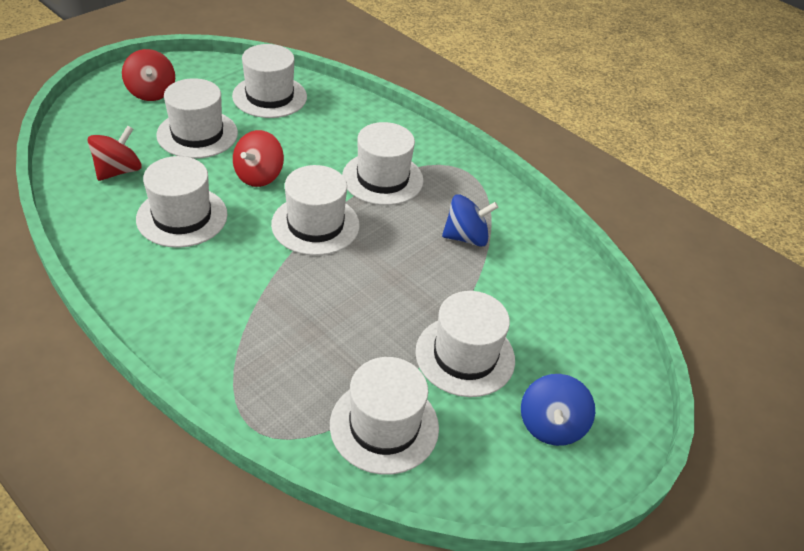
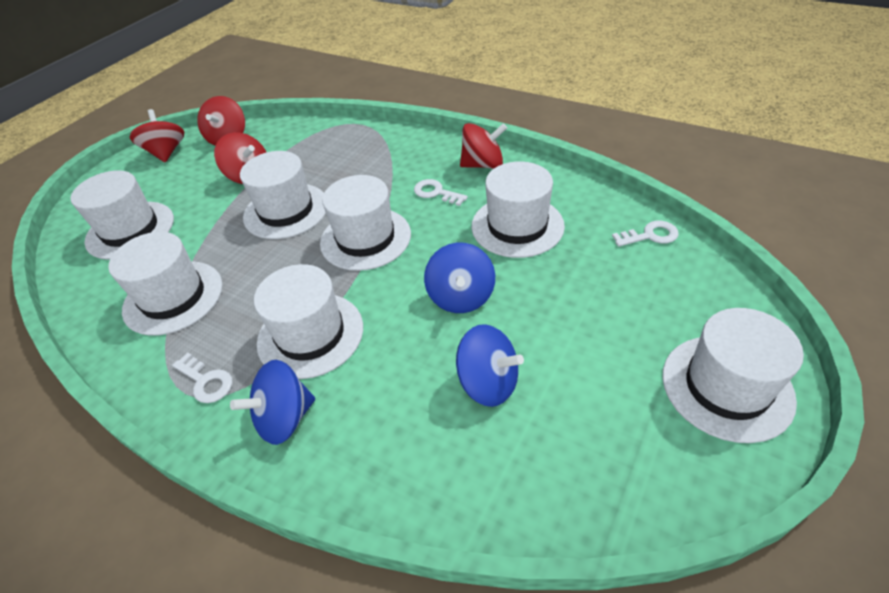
blue spinning top: 2 -> 3
red spinning top: 3 -> 4
white key: 0 -> 3

